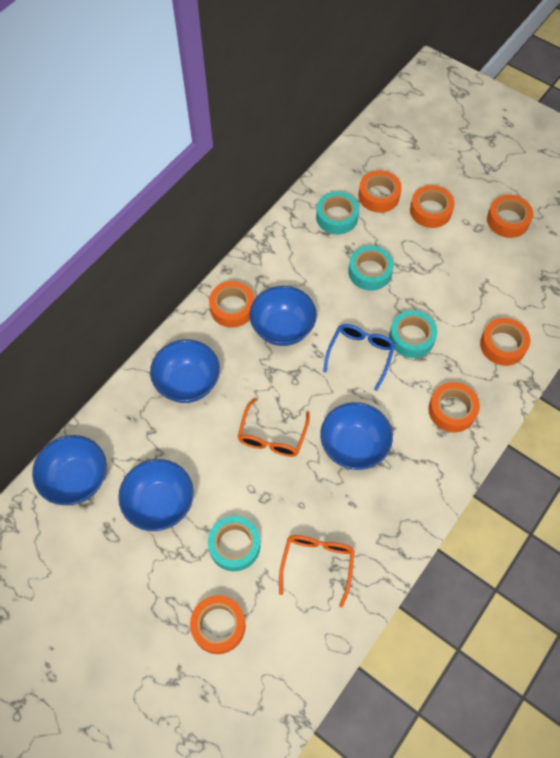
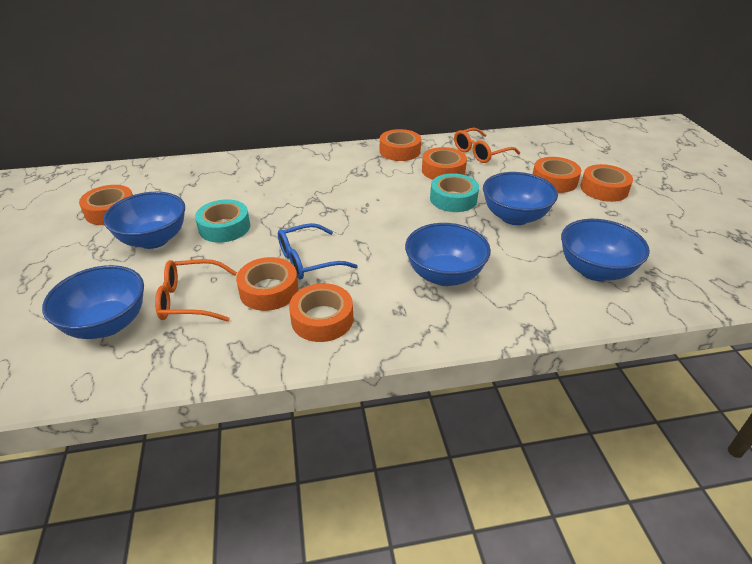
turquoise tape: 4 -> 2

